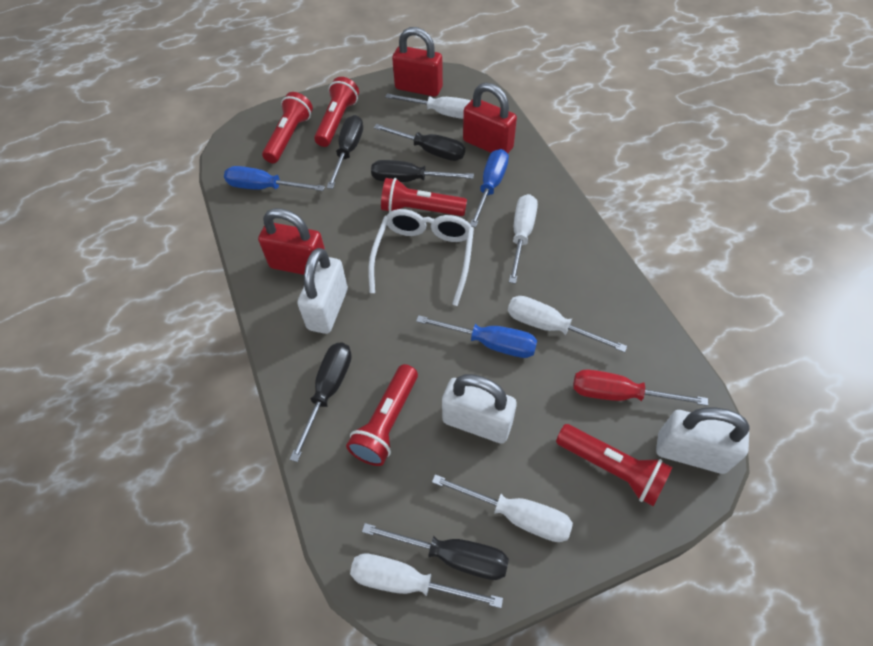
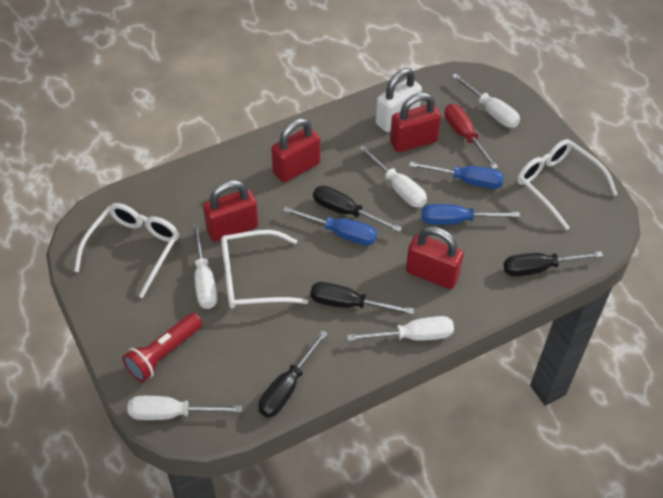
black screwdriver: 5 -> 4
red flashlight: 5 -> 1
red padlock: 3 -> 4
white glasses: 1 -> 3
white padlock: 3 -> 1

